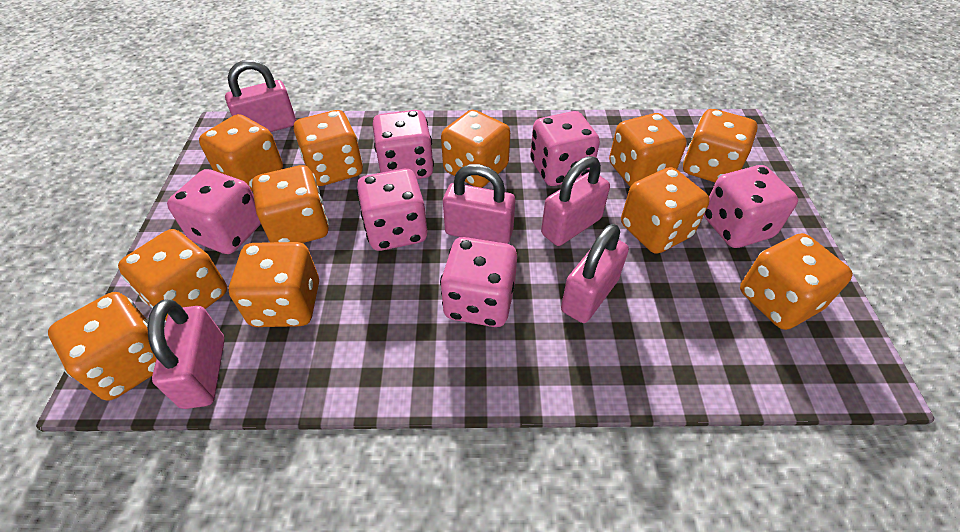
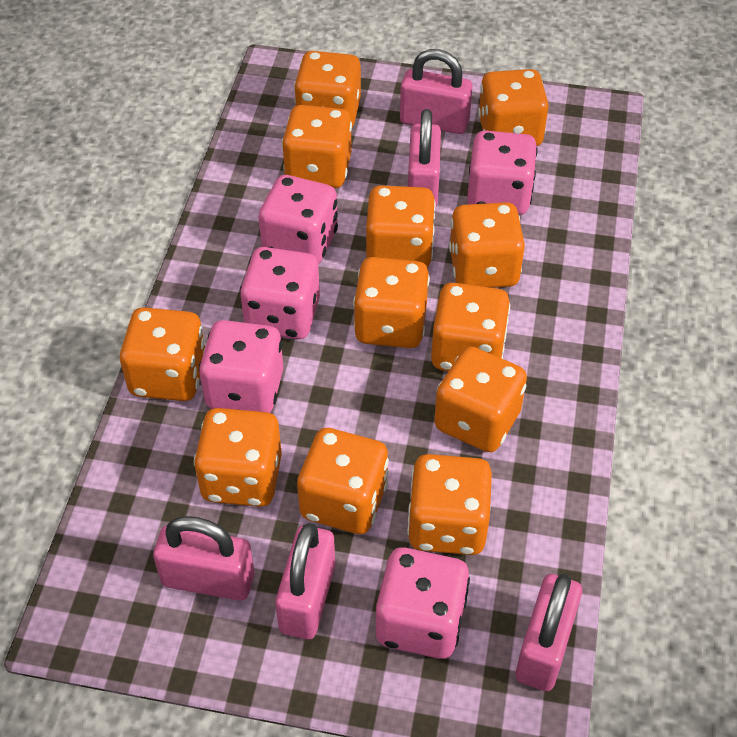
orange dice: 11 -> 12
pink dice: 6 -> 5

